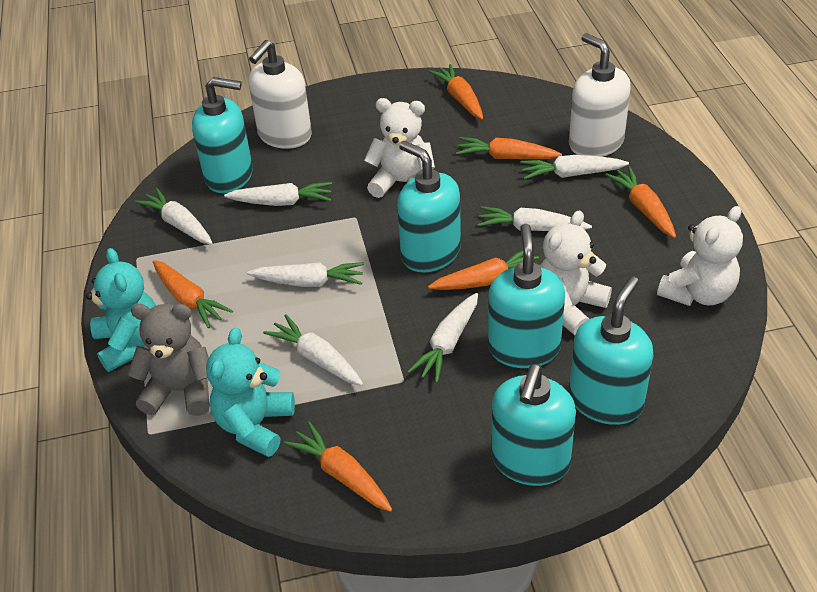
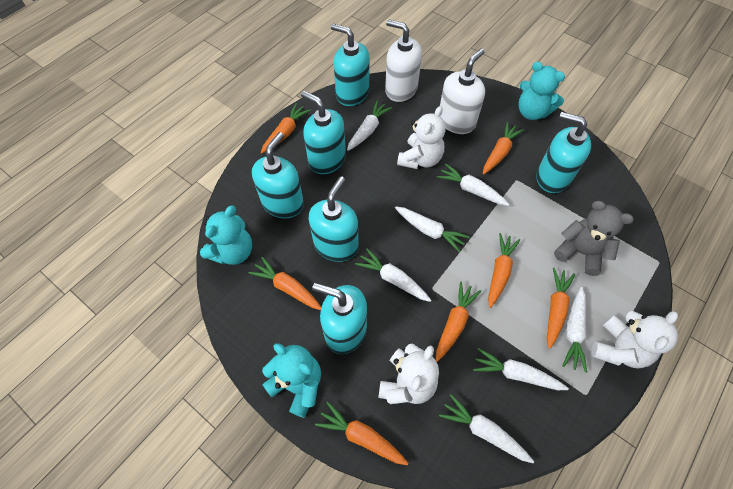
orange carrot: 6 -> 7
turquoise soap dispenser: 5 -> 6
turquoise teddy bear: 2 -> 3

